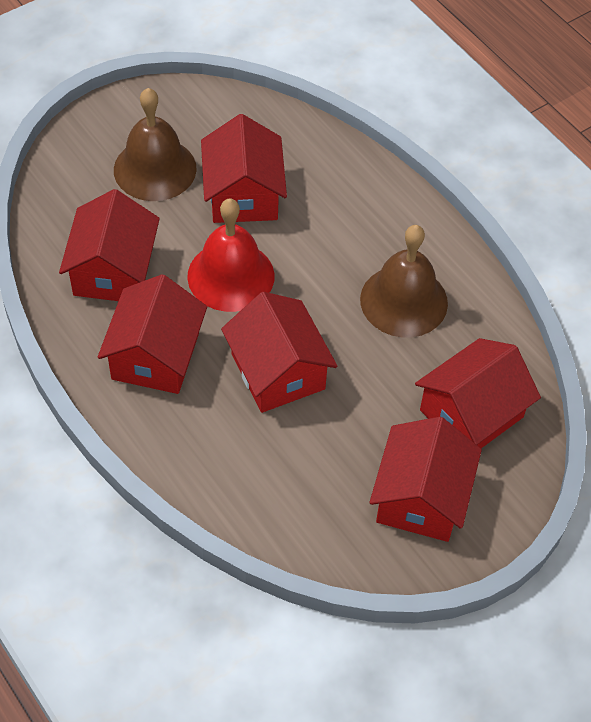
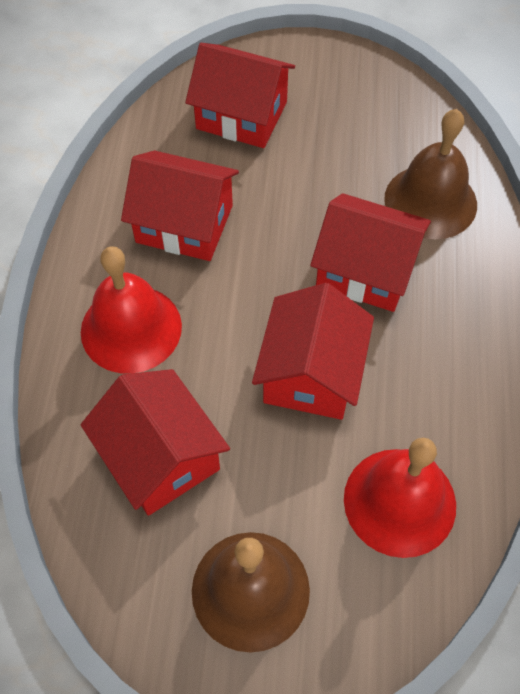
red bell: 1 -> 2
red house: 6 -> 5

